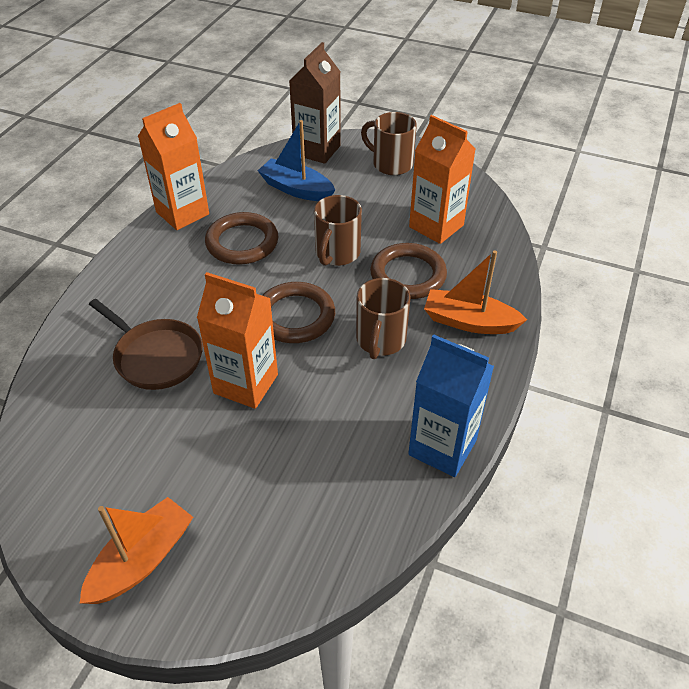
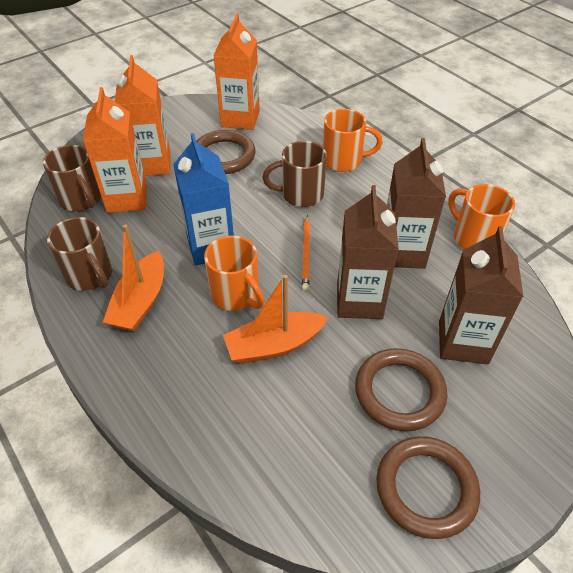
blue boat: 1 -> 0
brown carton: 1 -> 3
brown pan: 1 -> 0
orange mug: 0 -> 3
orange pencil: 0 -> 1

